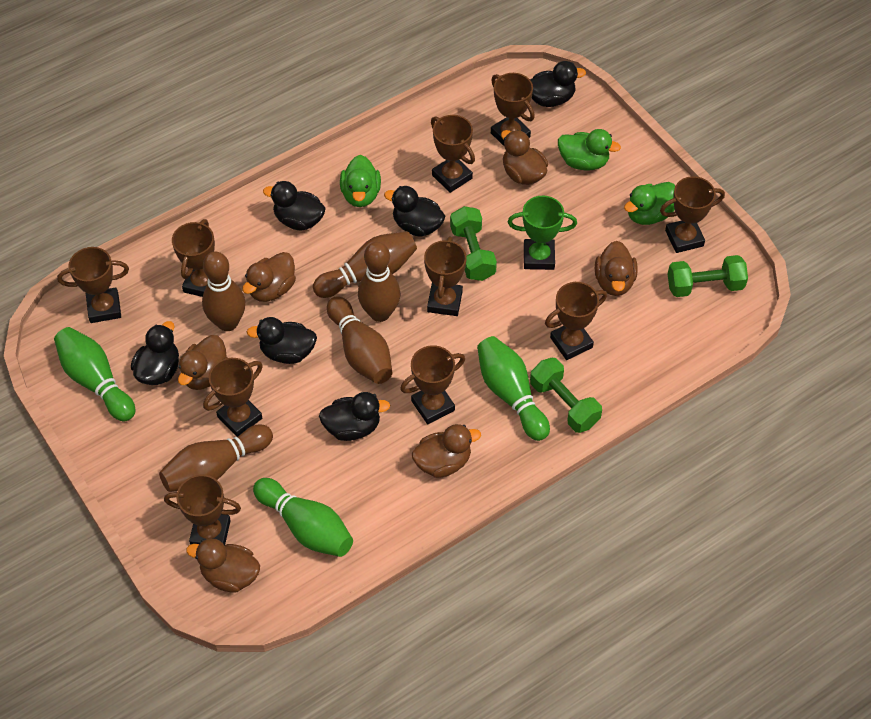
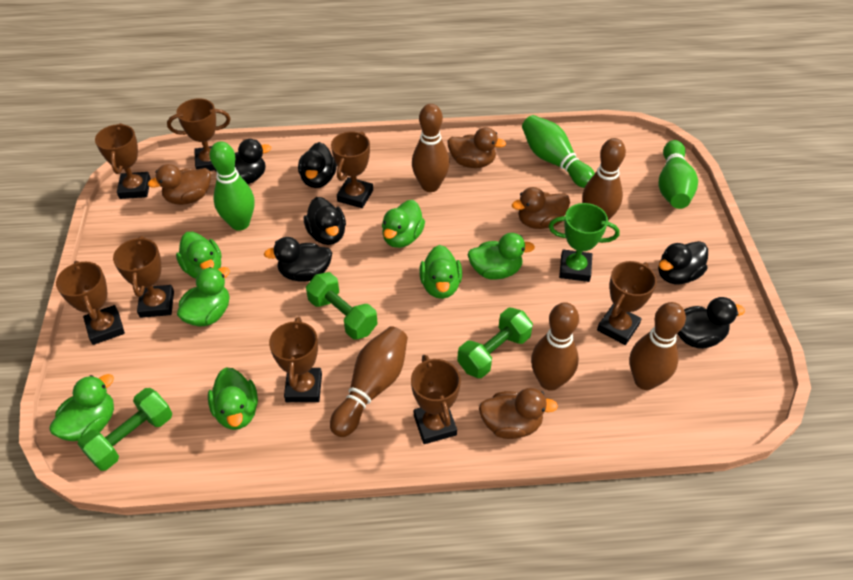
brown duck: 6 -> 4
brown trophy: 10 -> 8
green duck: 3 -> 7

